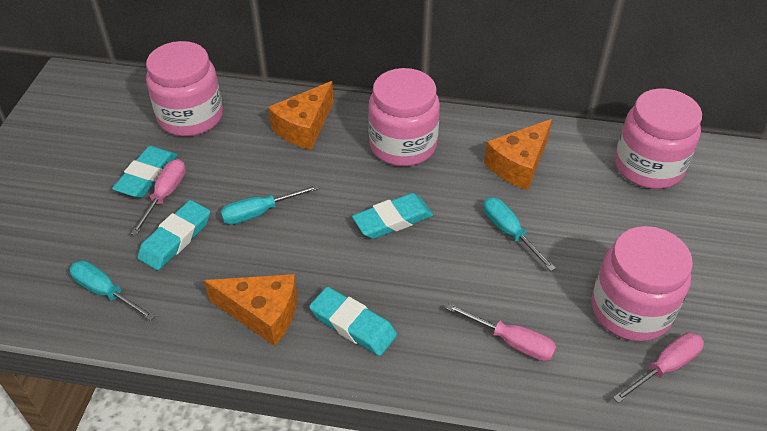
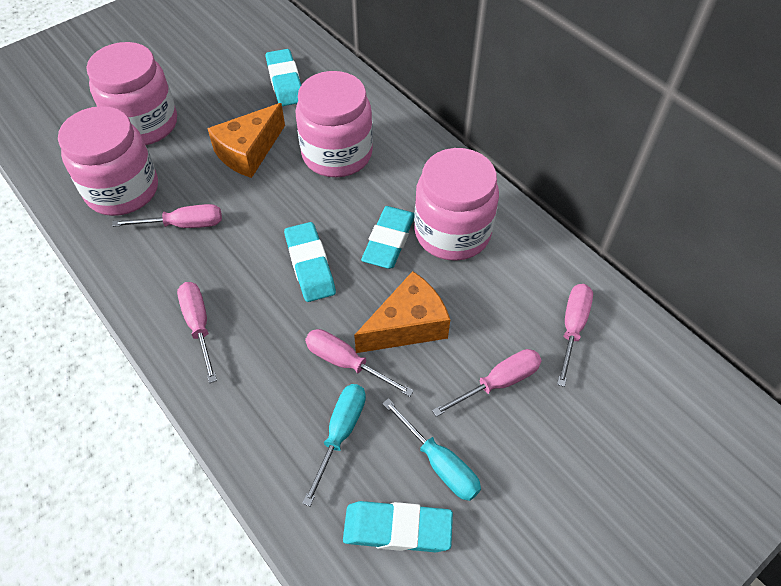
orange cheese: 3 -> 2
pink screwdriver: 3 -> 5
turquoise screwdriver: 3 -> 2

